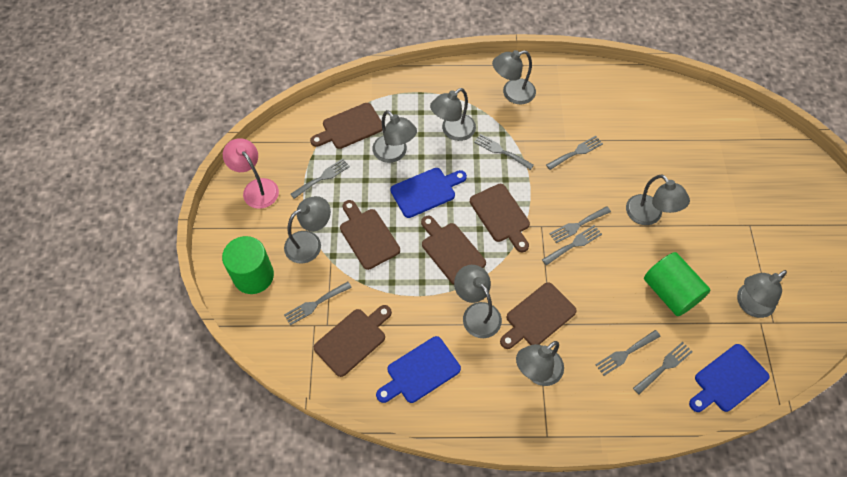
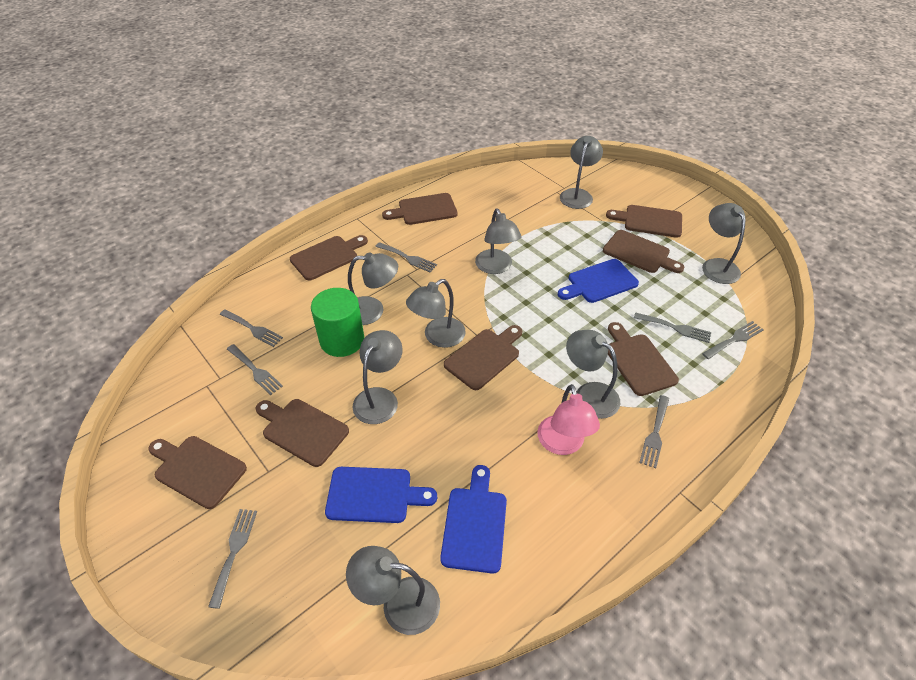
brown cutting board: 6 -> 8
green cylinder: 2 -> 1
grey fork: 8 -> 7

